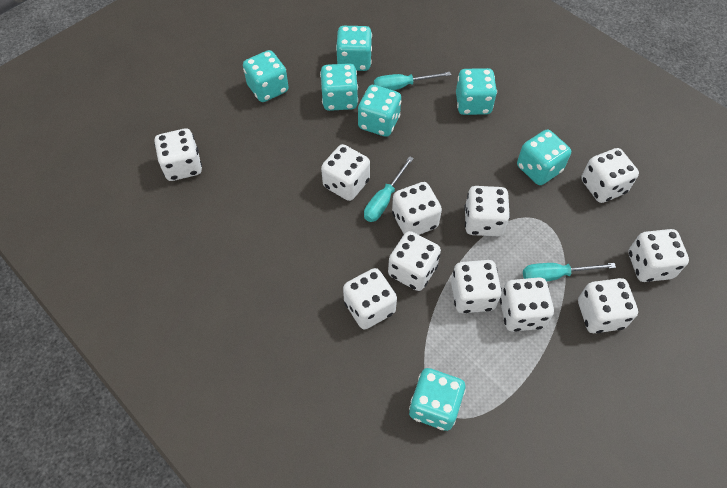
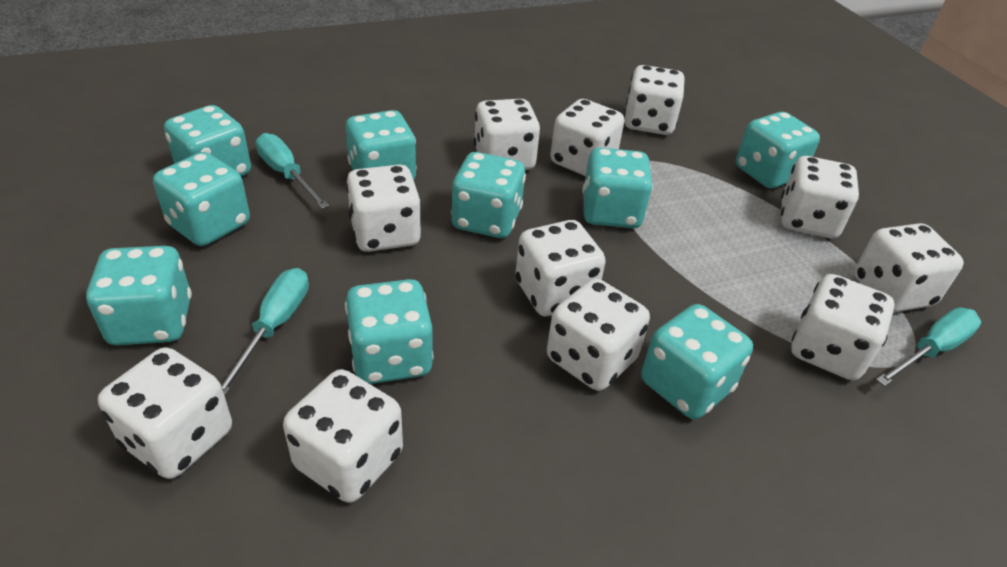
turquoise dice: 7 -> 9

